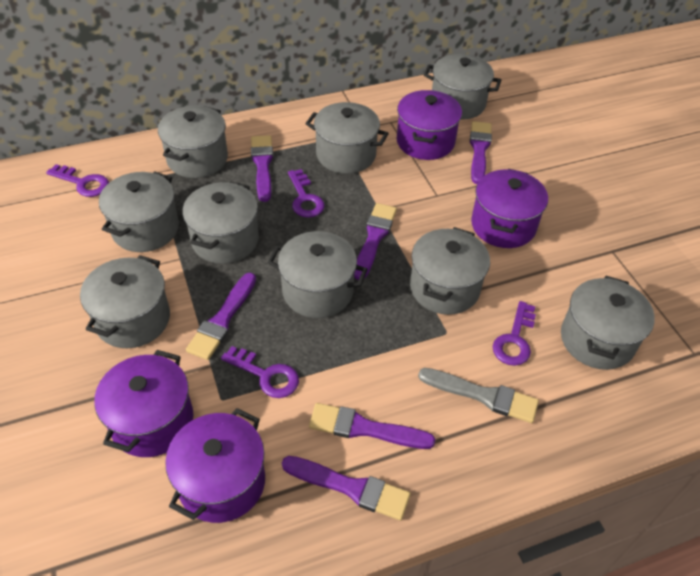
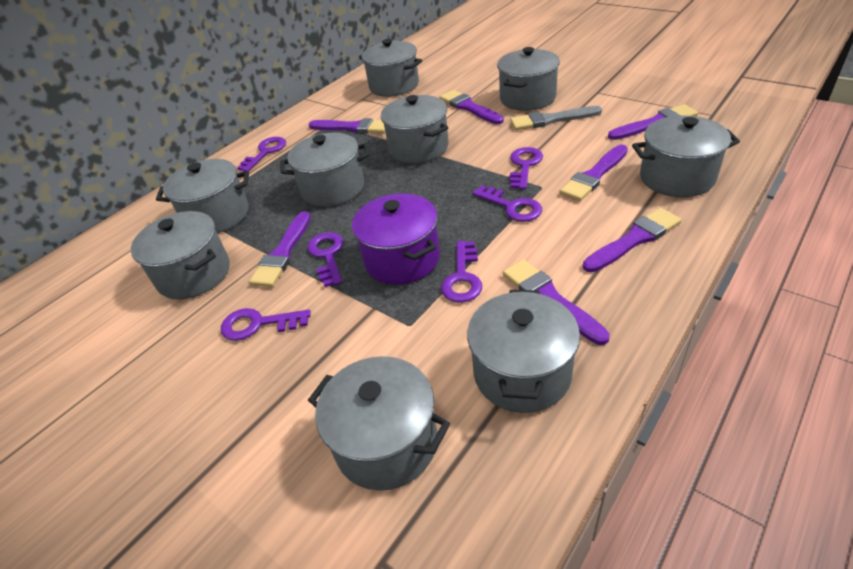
purple brush: 6 -> 7
purple key: 4 -> 6
purple pot: 4 -> 1

